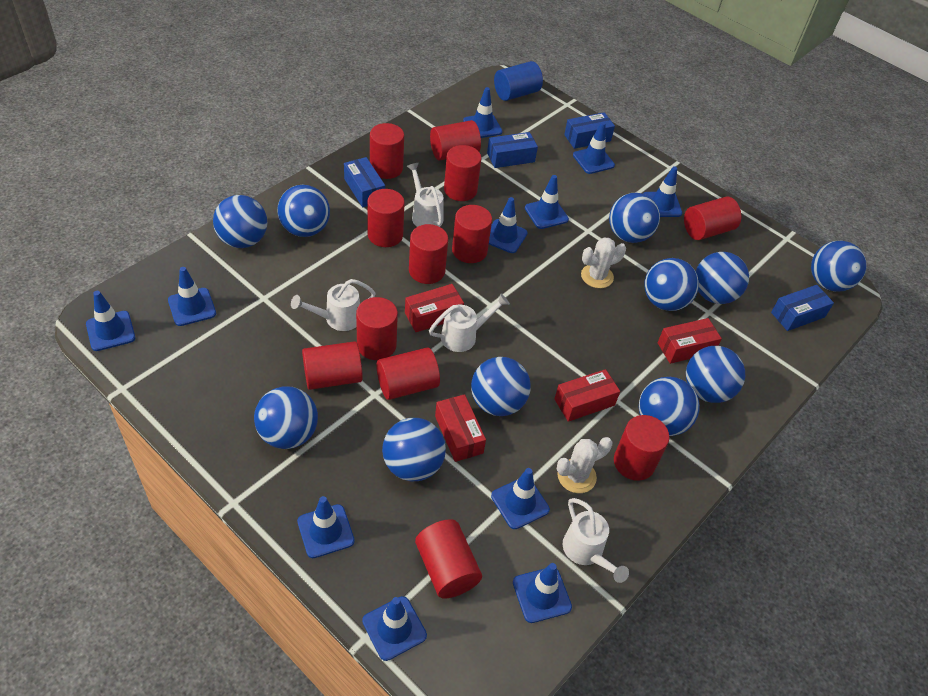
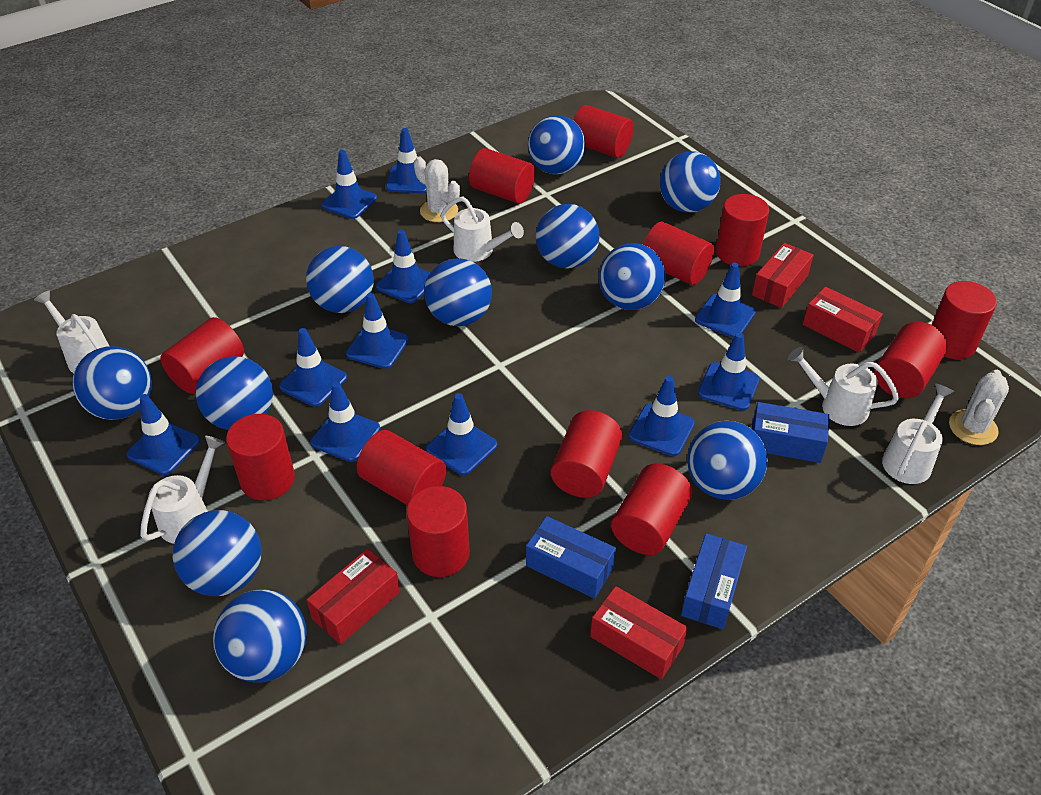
blue box: 4 -> 3
blue cylinder: 1 -> 0
white watering can: 4 -> 5

